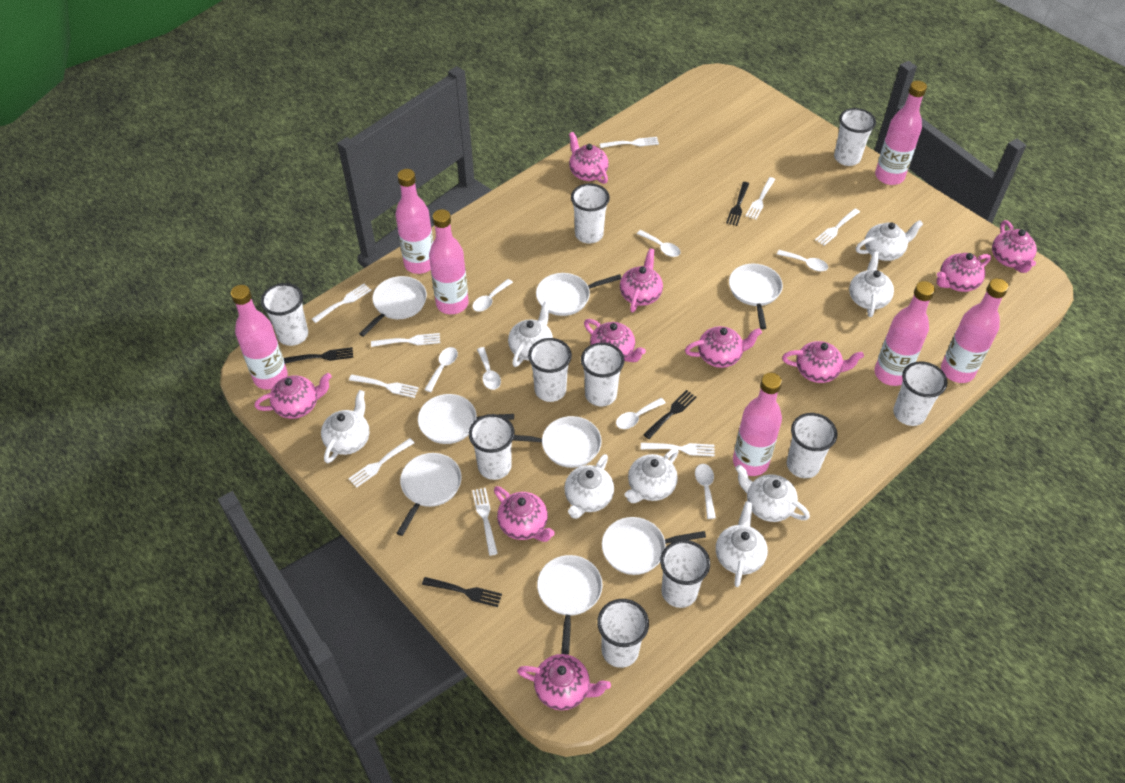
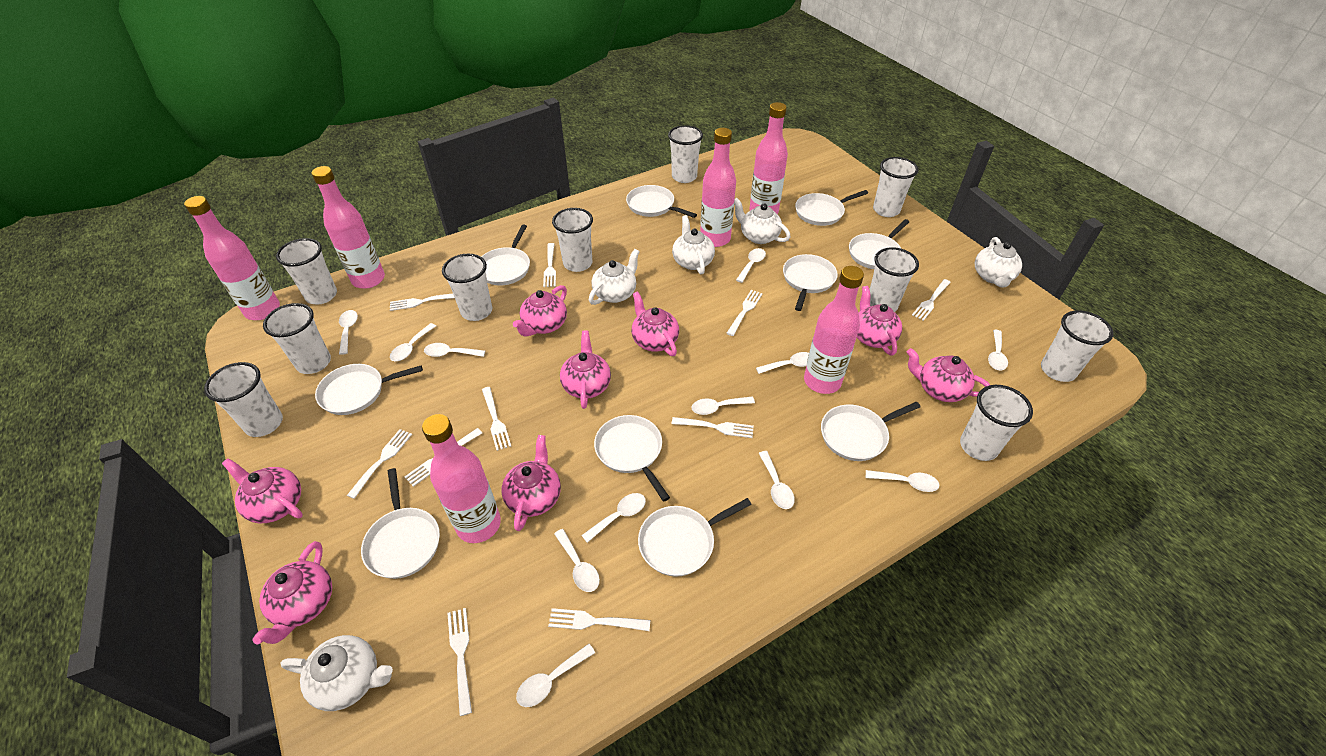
black fork: 4 -> 0
pink bottle: 7 -> 6
pink teapot: 10 -> 8
white fork: 9 -> 10
white pan: 8 -> 10
white spoon: 7 -> 12
white teapot: 8 -> 5

